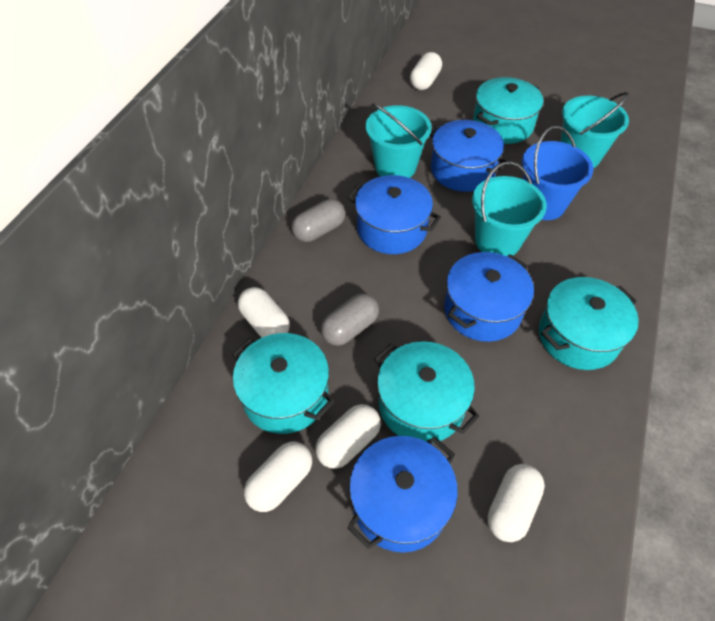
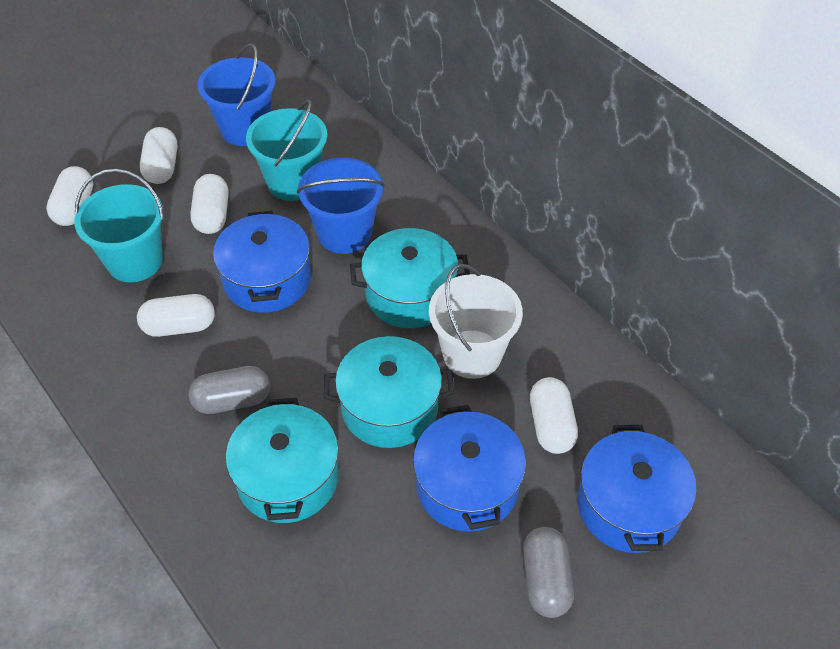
blue bucket: 1 -> 2
blue pot: 4 -> 3
turquoise bucket: 3 -> 2
turquoise pot: 4 -> 3
white bucket: 0 -> 1

